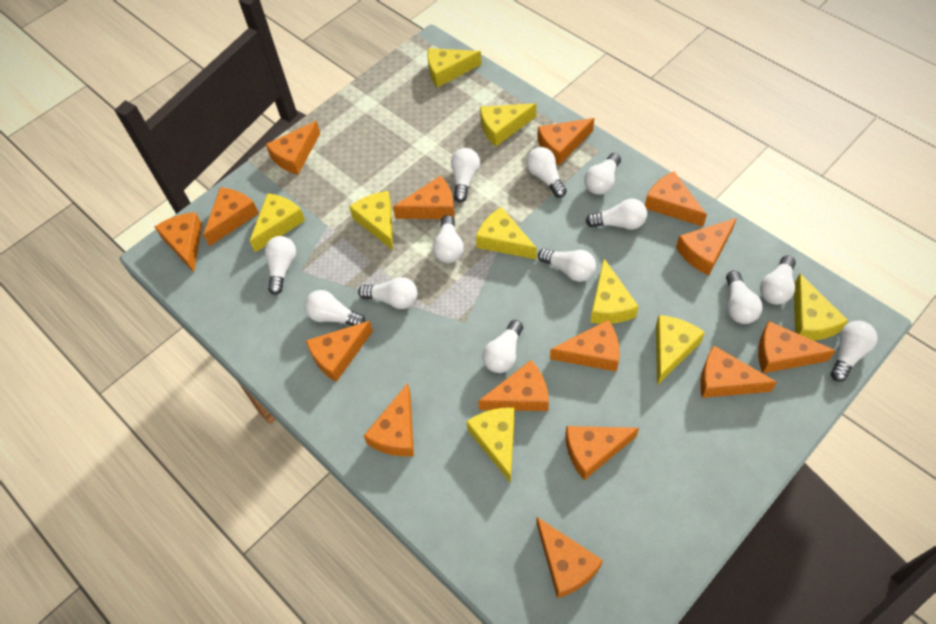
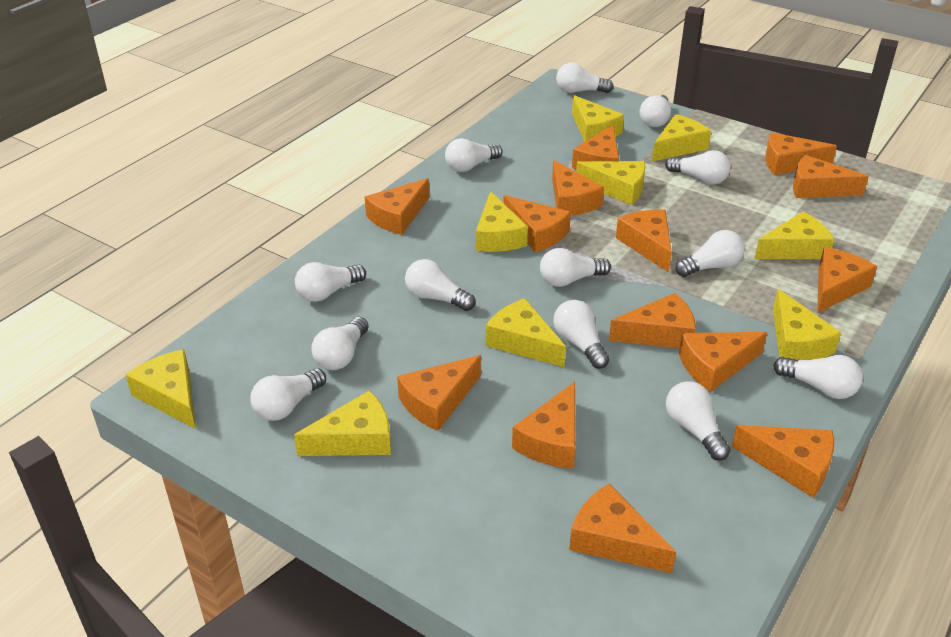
orange cheese: 15 -> 14

